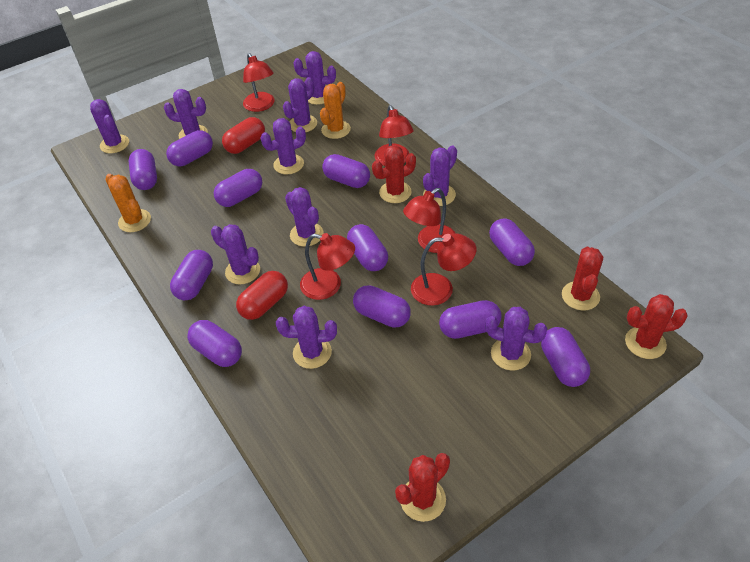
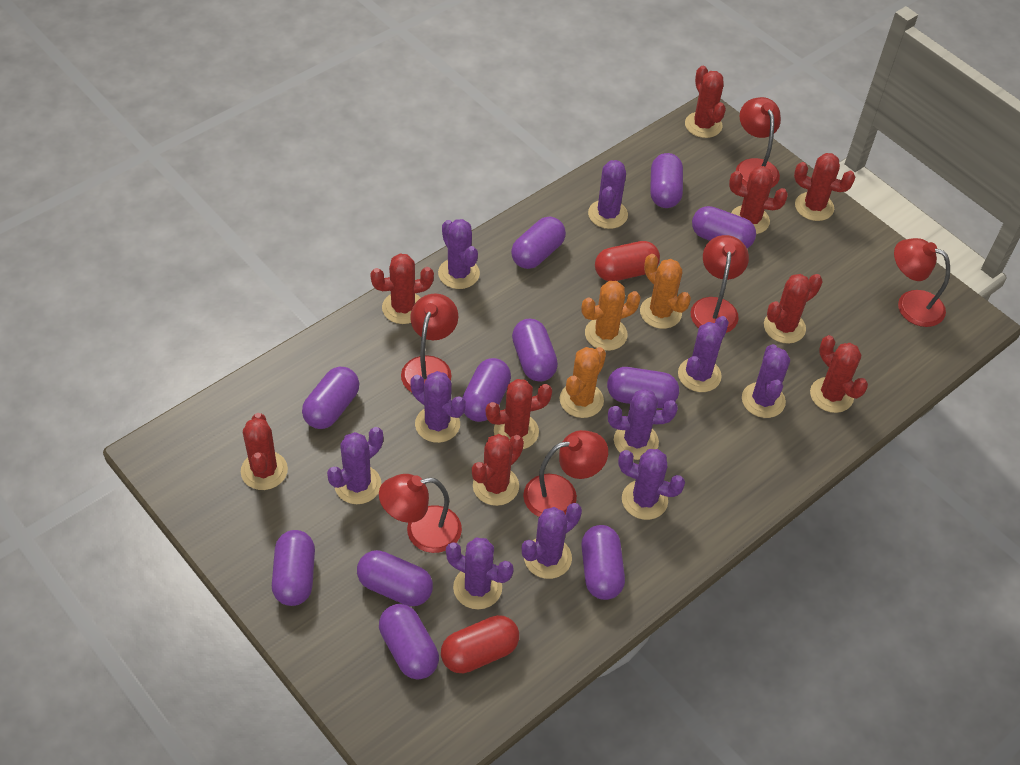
orange cactus: 2 -> 3
red cactus: 4 -> 9
red lamp: 5 -> 6

